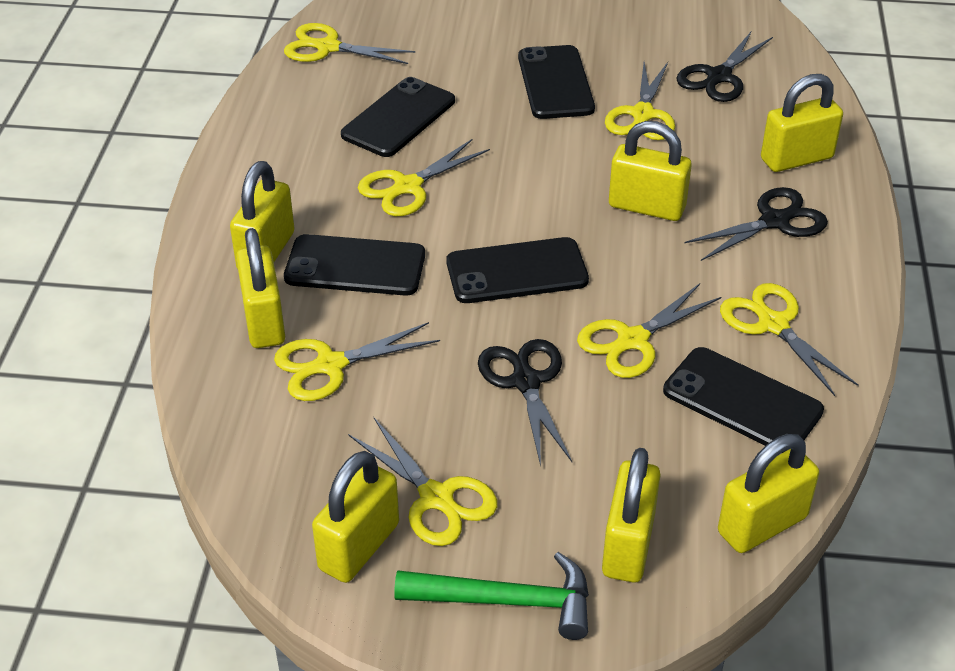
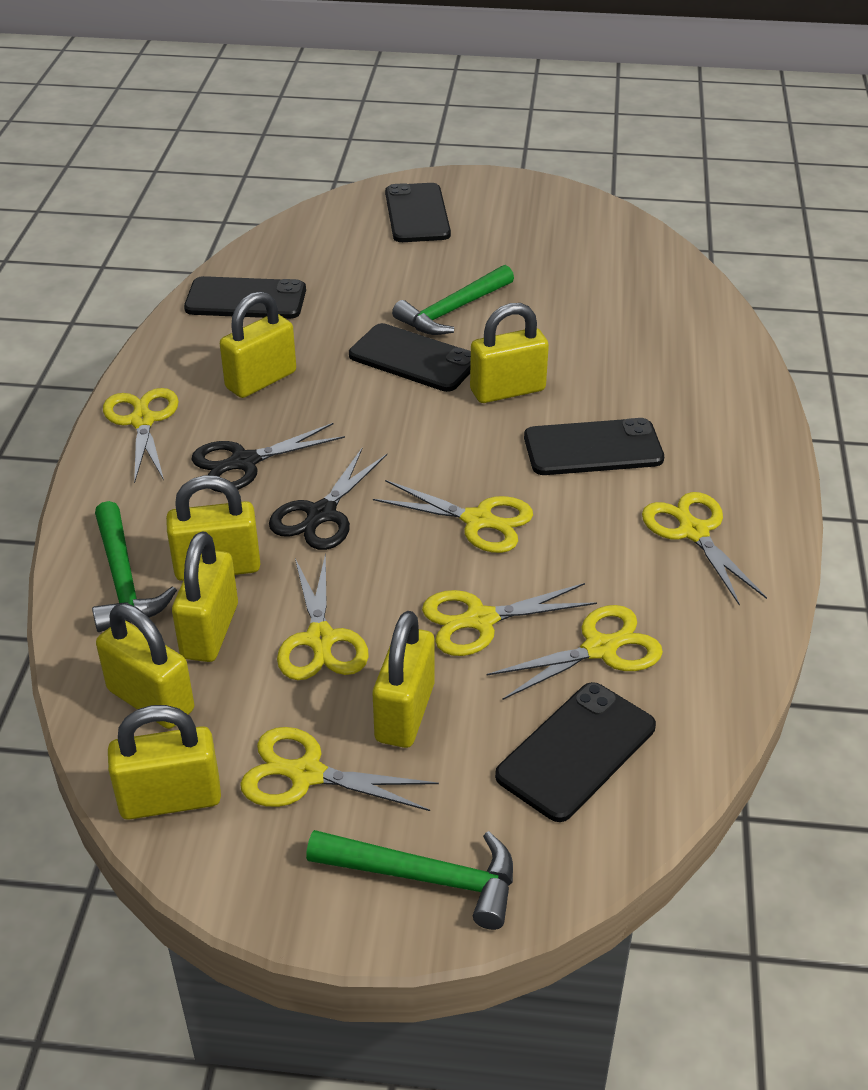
black scissors: 3 -> 2
green hammer: 1 -> 3

